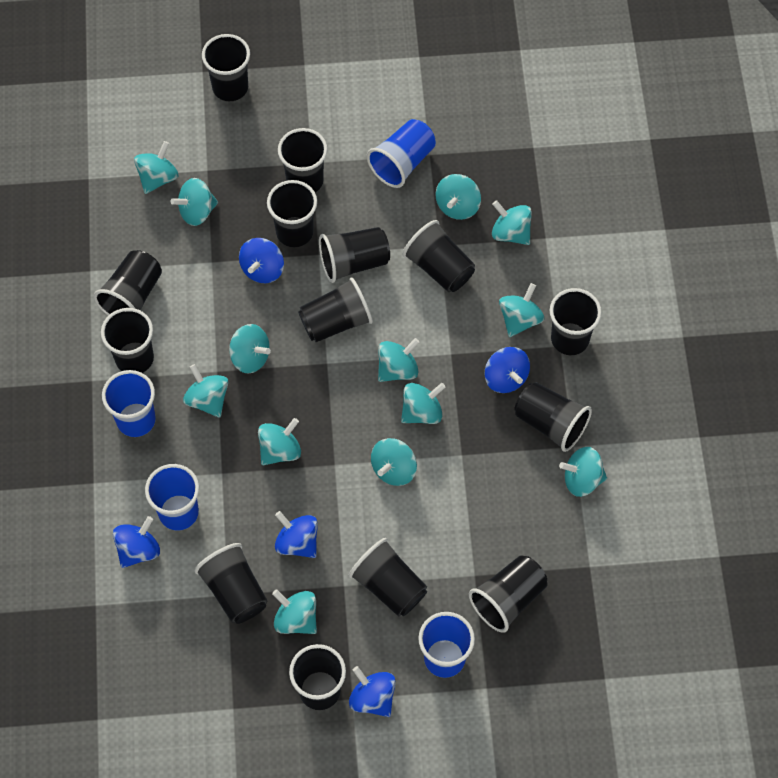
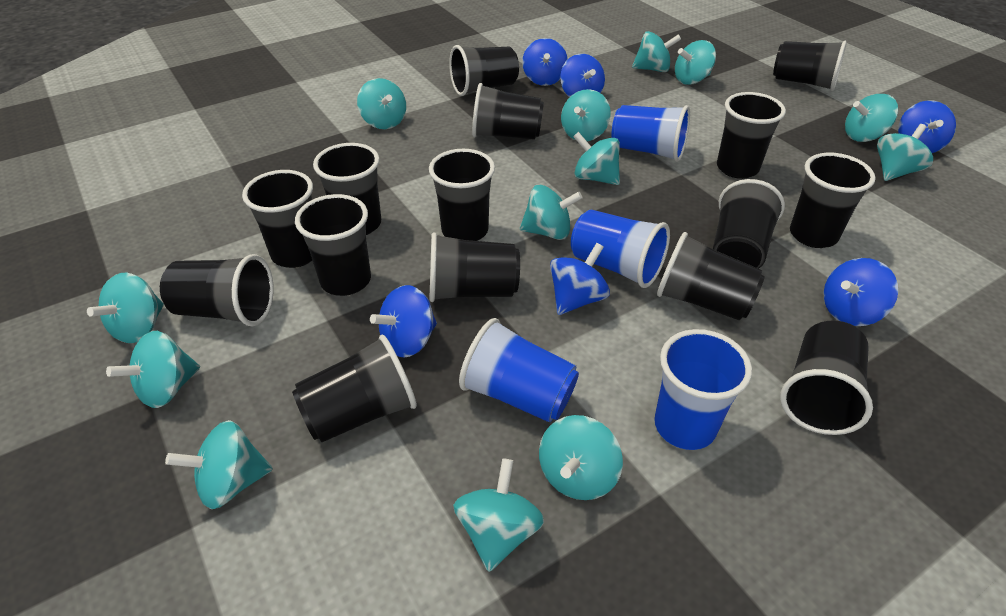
black cup: 14 -> 15
blue spinning top: 5 -> 6

